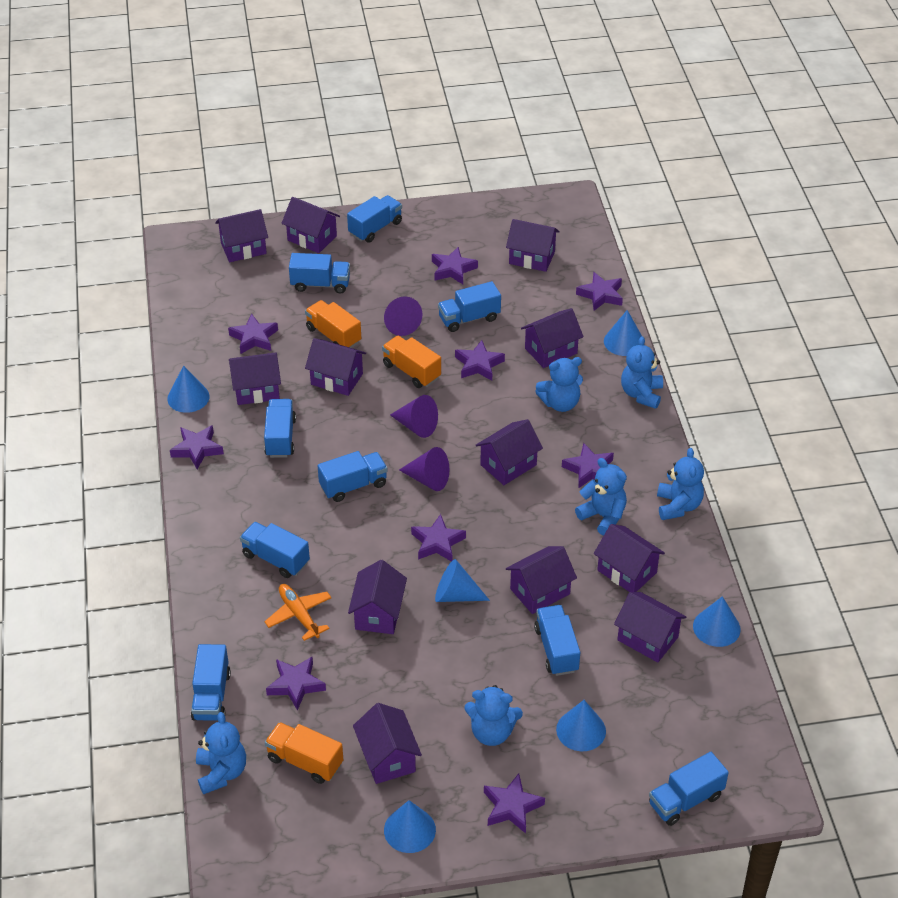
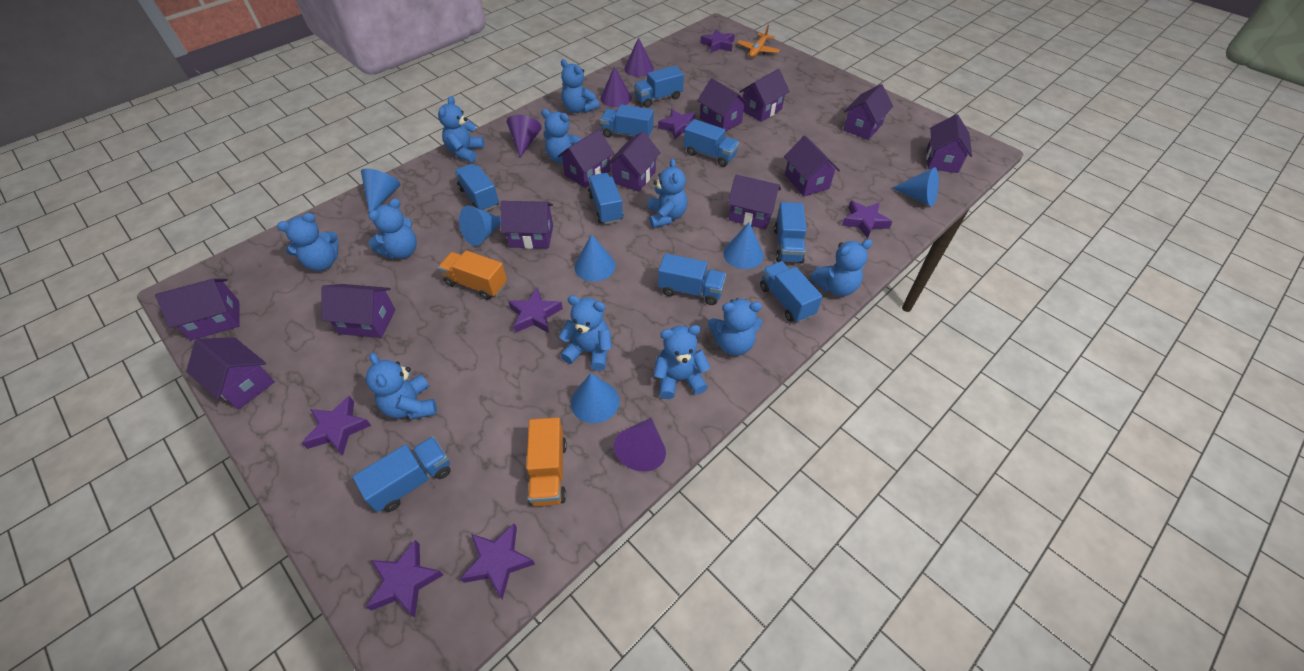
blue teddy bear: 6 -> 11
orange truck: 3 -> 2
purple cone: 3 -> 4
purple star: 9 -> 7

